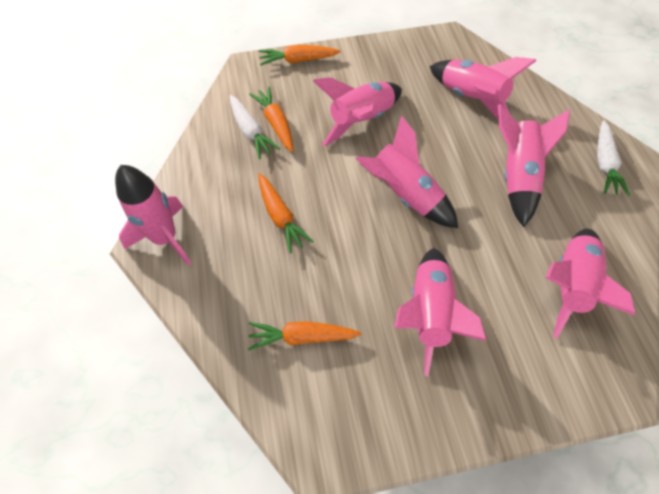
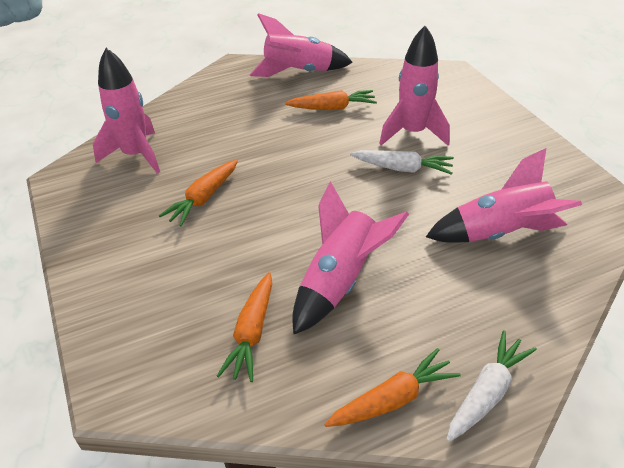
pink rocket: 7 -> 5

